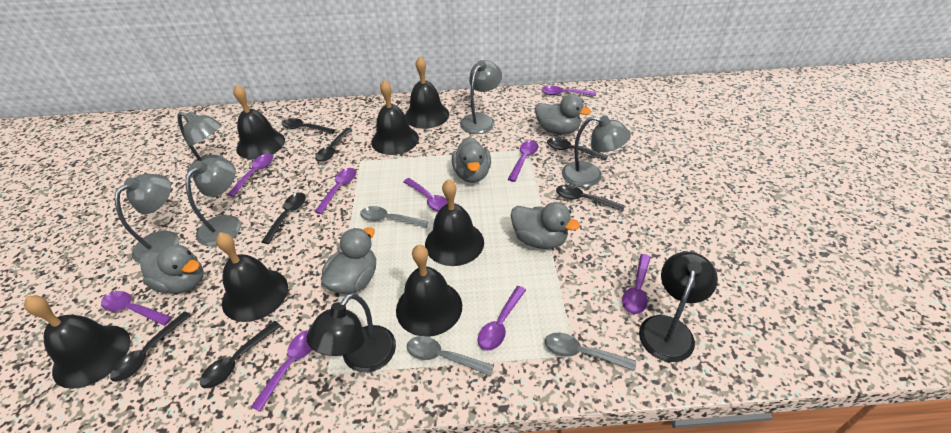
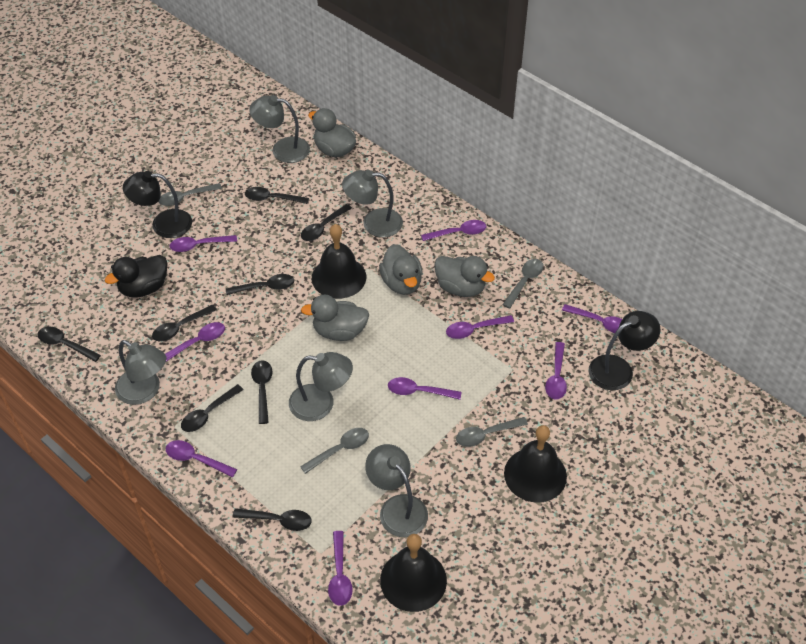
black bell: 7 -> 3
black duck: 0 -> 1
black spoon: 7 -> 8
grey duck: 5 -> 4
grey spoon: 3 -> 4

